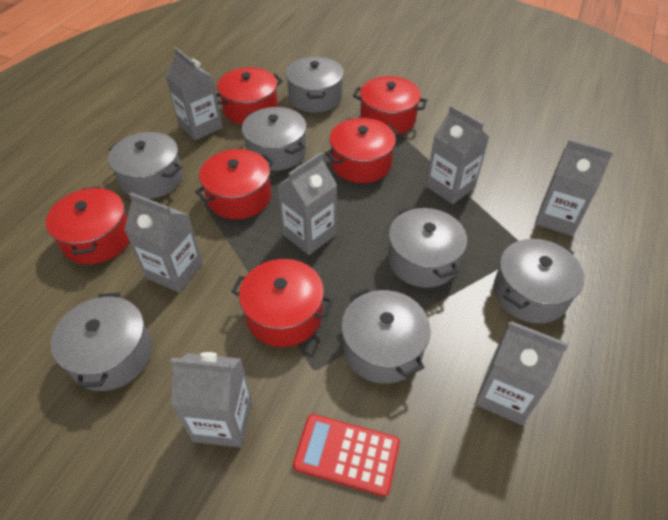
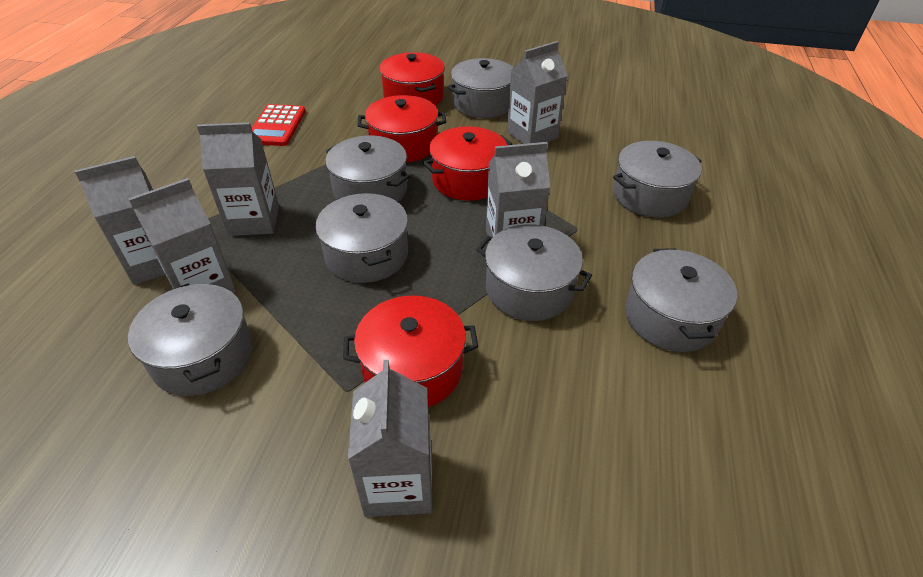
grey carton: 7 -> 6
red pot: 6 -> 4

